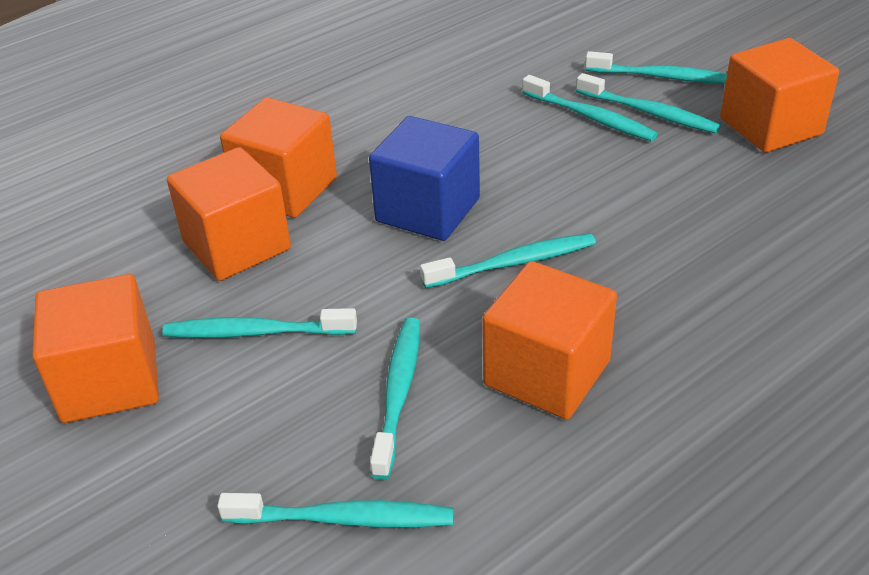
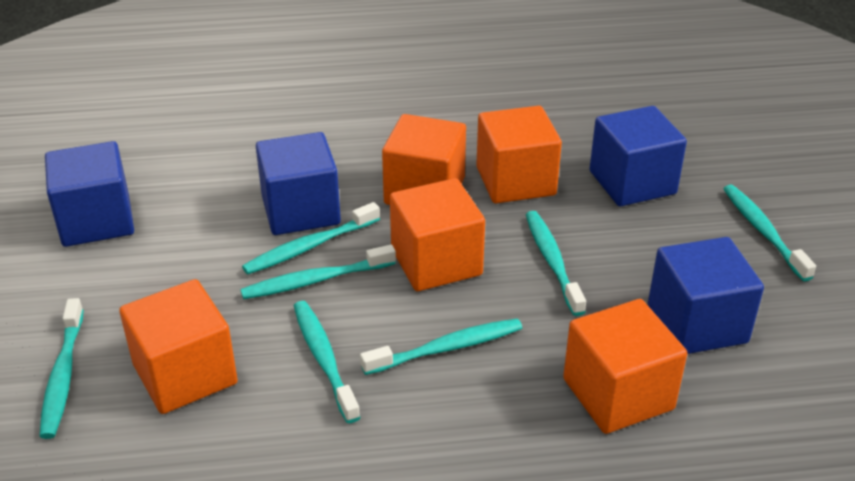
blue cube: 1 -> 4

